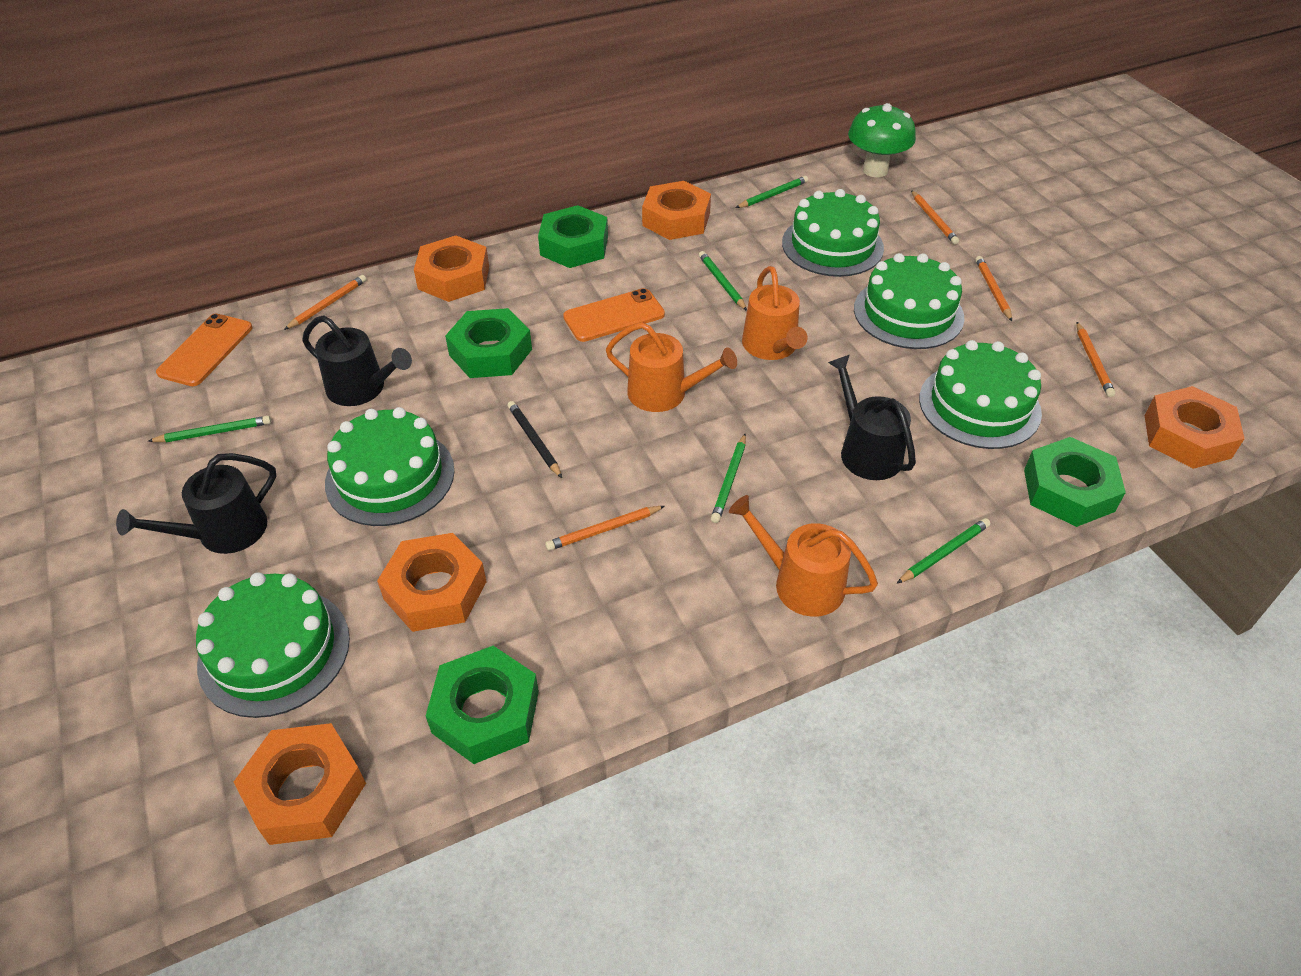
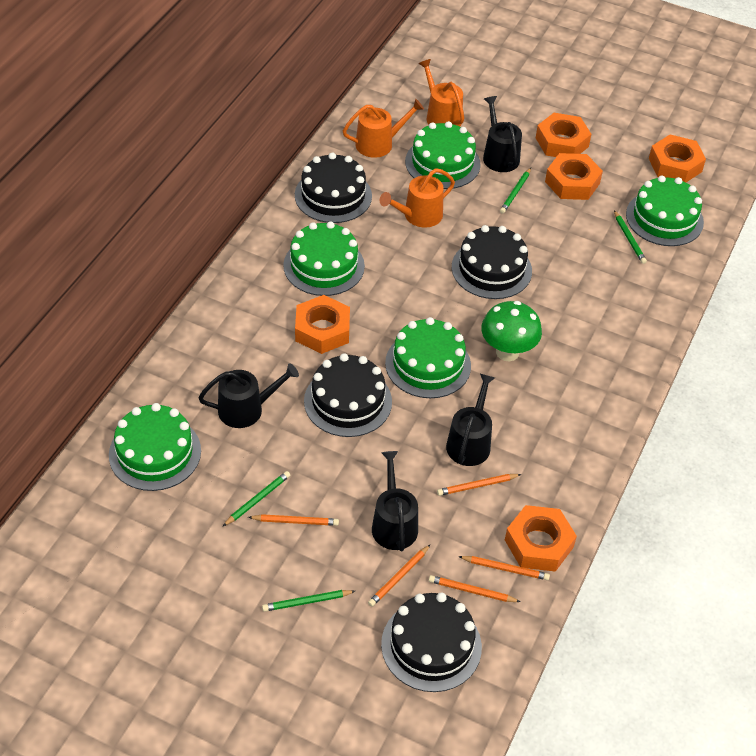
black cake: 0 -> 4
black pencil: 1 -> 0
black watering can: 3 -> 4
green nut: 4 -> 0
green pencil: 5 -> 4
orange phone: 2 -> 0

